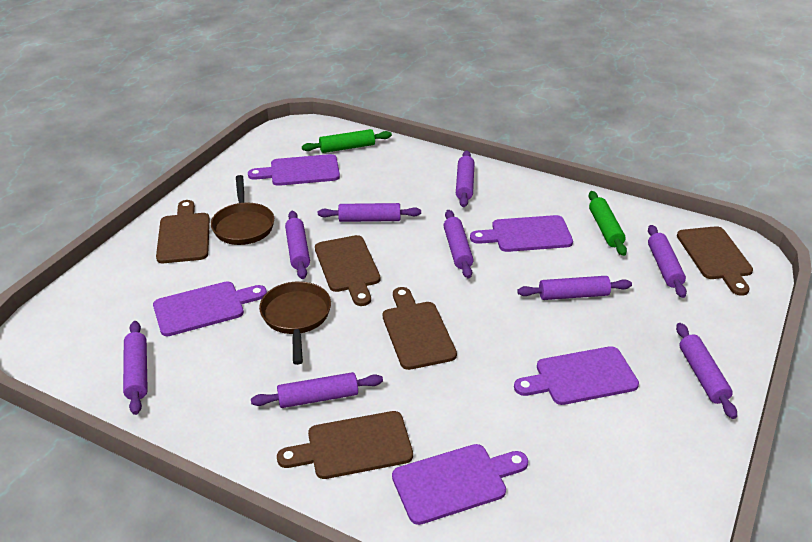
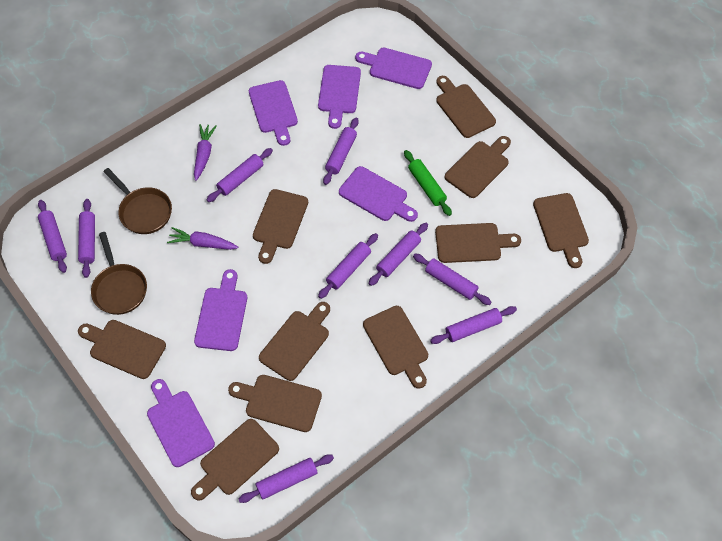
brown cutting board: 5 -> 10
green rolling pin: 2 -> 1
purple carrot: 0 -> 2
purple cutting board: 5 -> 6

